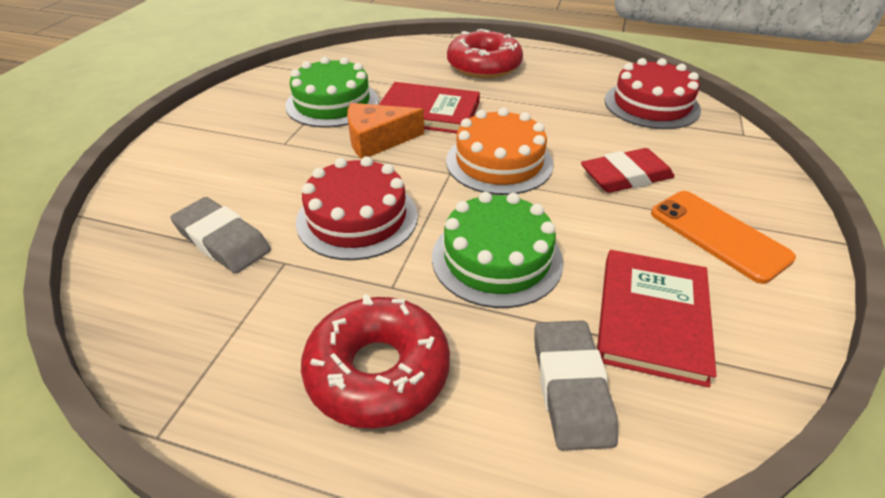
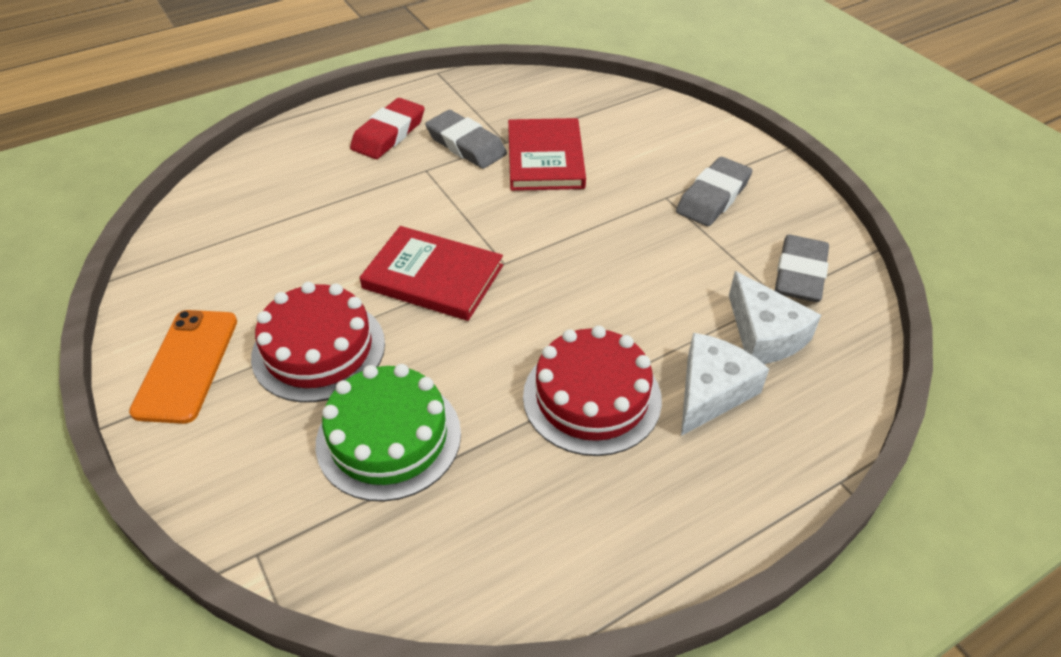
green cake: 2 -> 1
grey eraser: 2 -> 3
orange cake: 1 -> 0
orange cheese: 1 -> 0
red donut: 2 -> 0
white cheese: 0 -> 2

